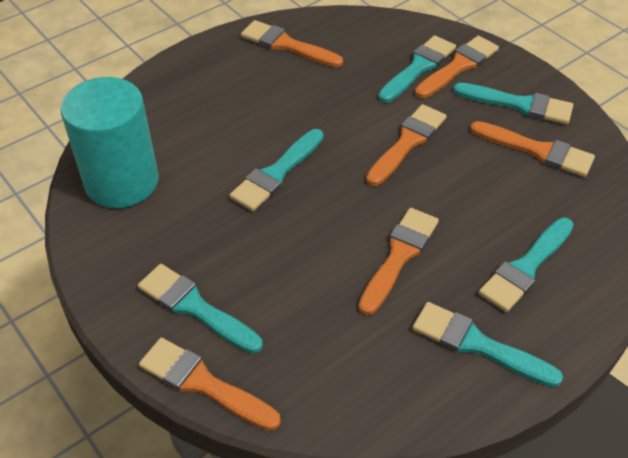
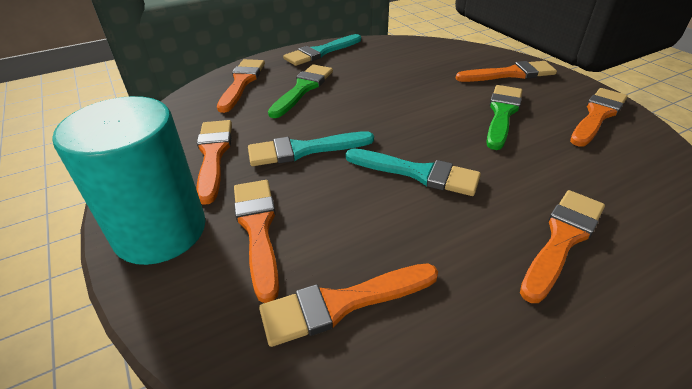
green brush: 0 -> 2
orange brush: 6 -> 7
turquoise brush: 6 -> 3

